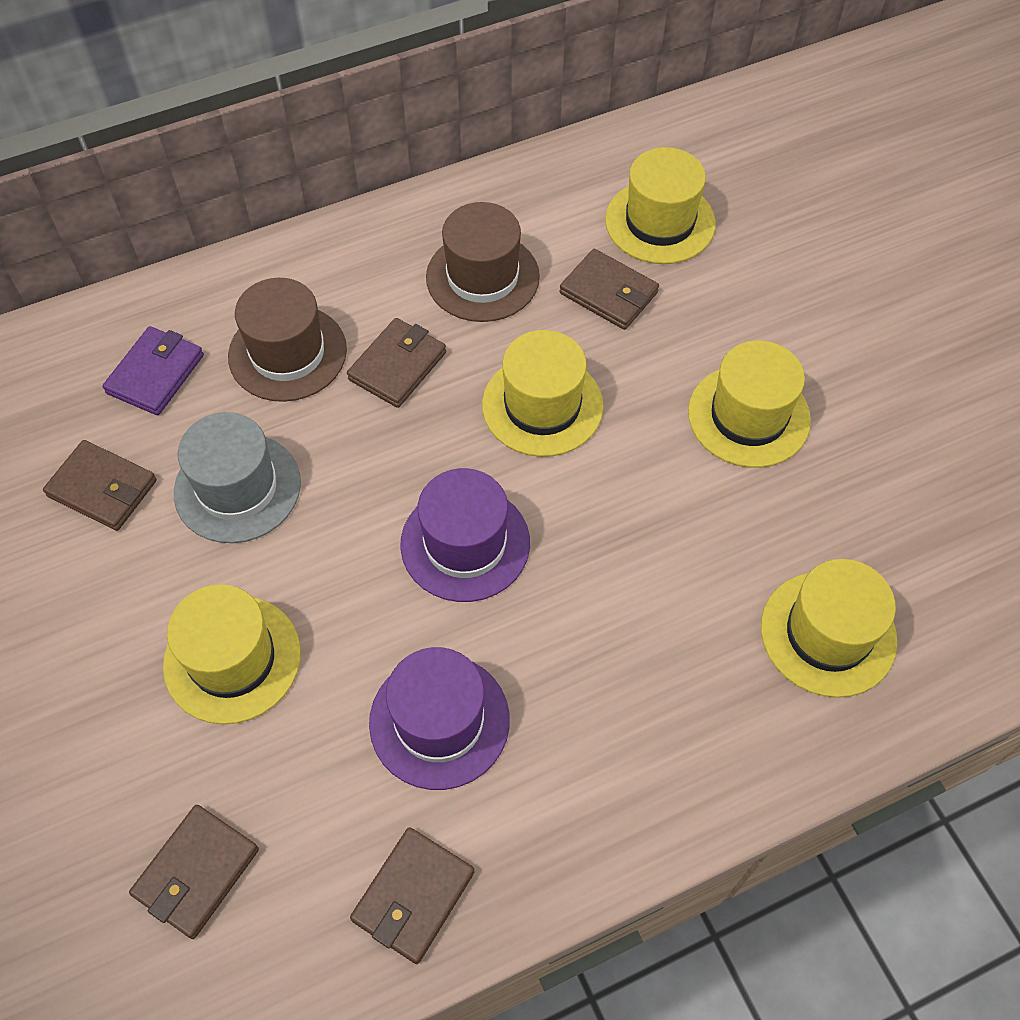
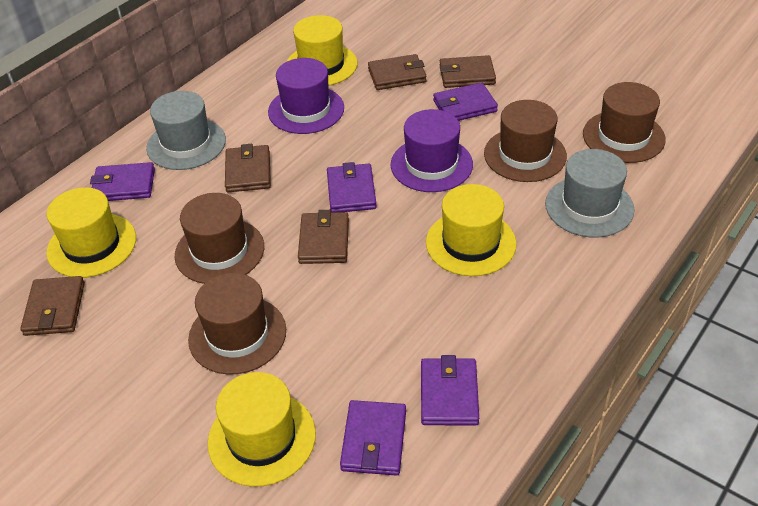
brown hat: 2 -> 4
grey hat: 1 -> 2
purple wallet: 1 -> 5
yellow hat: 5 -> 4

